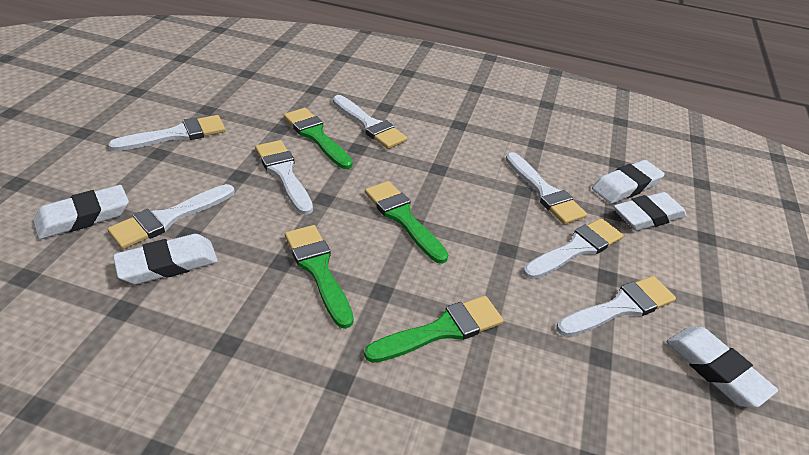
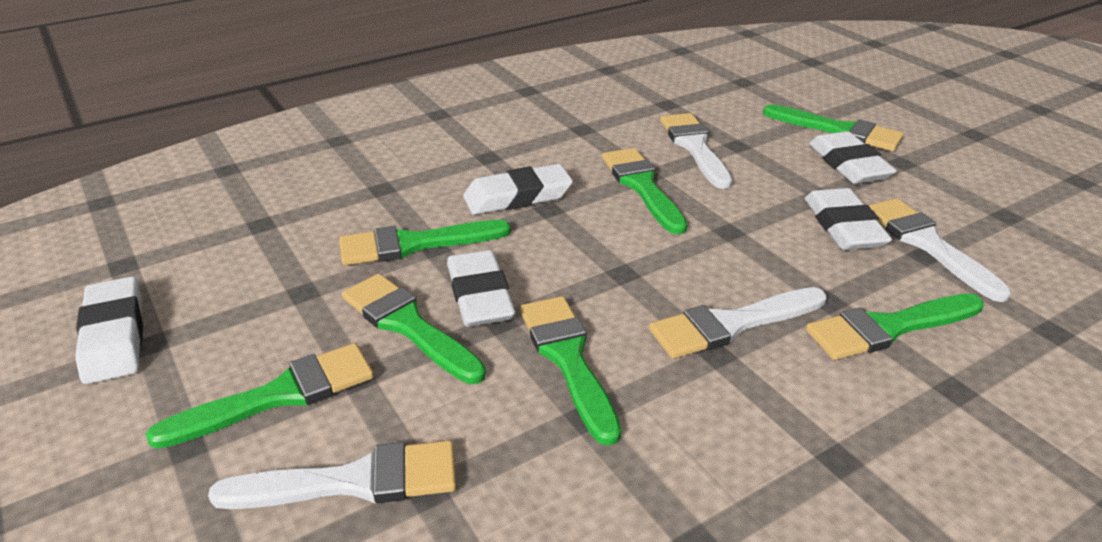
green brush: 4 -> 7
white brush: 7 -> 4

